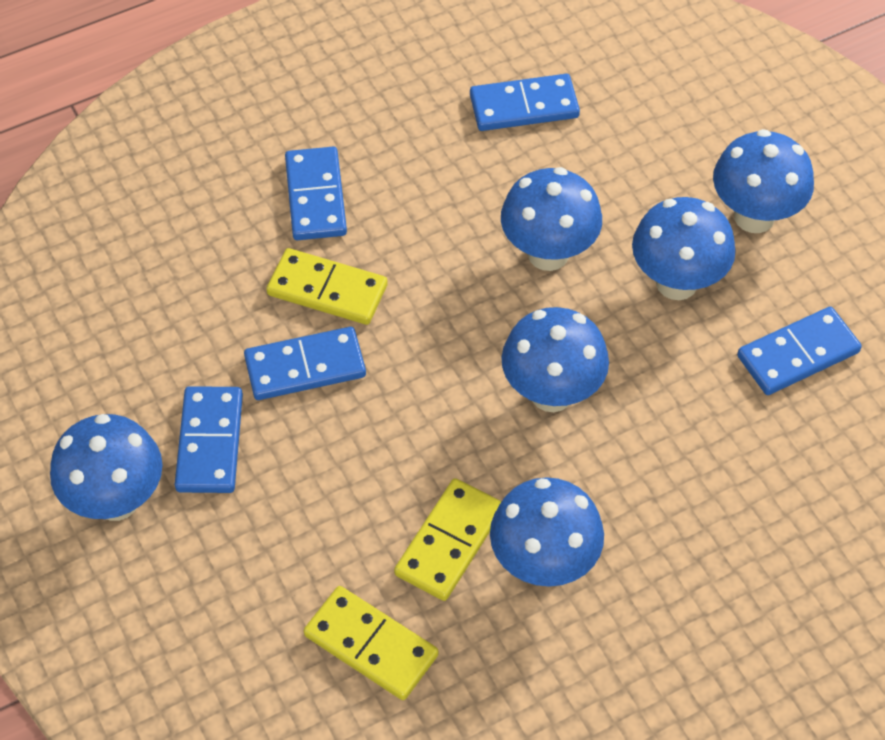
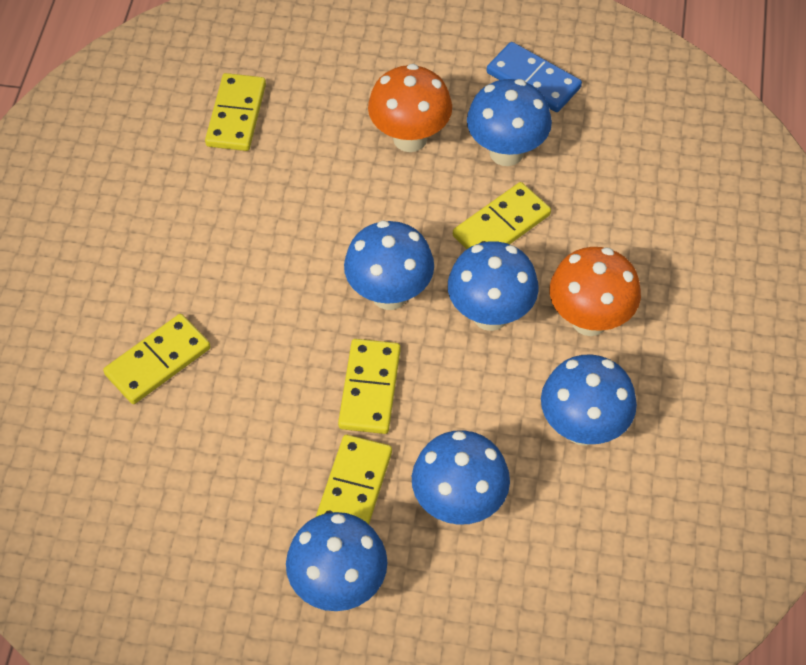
blue domino: 5 -> 1
orange mushroom: 0 -> 2
yellow domino: 3 -> 5

